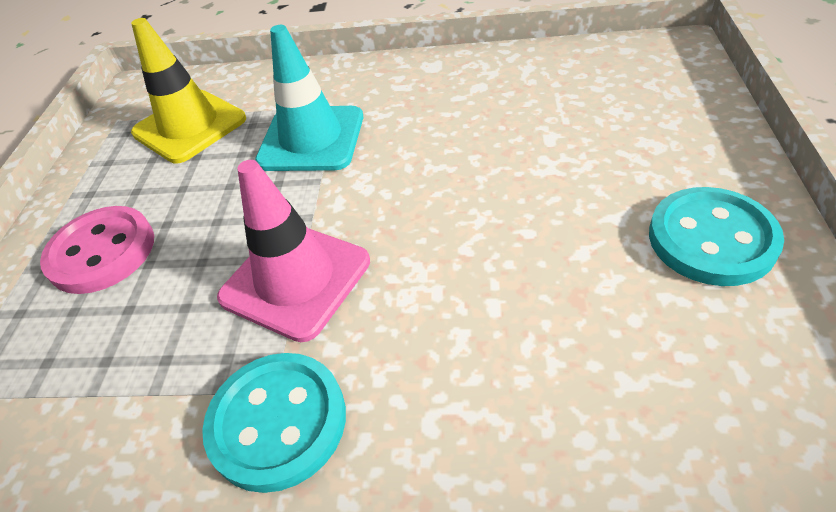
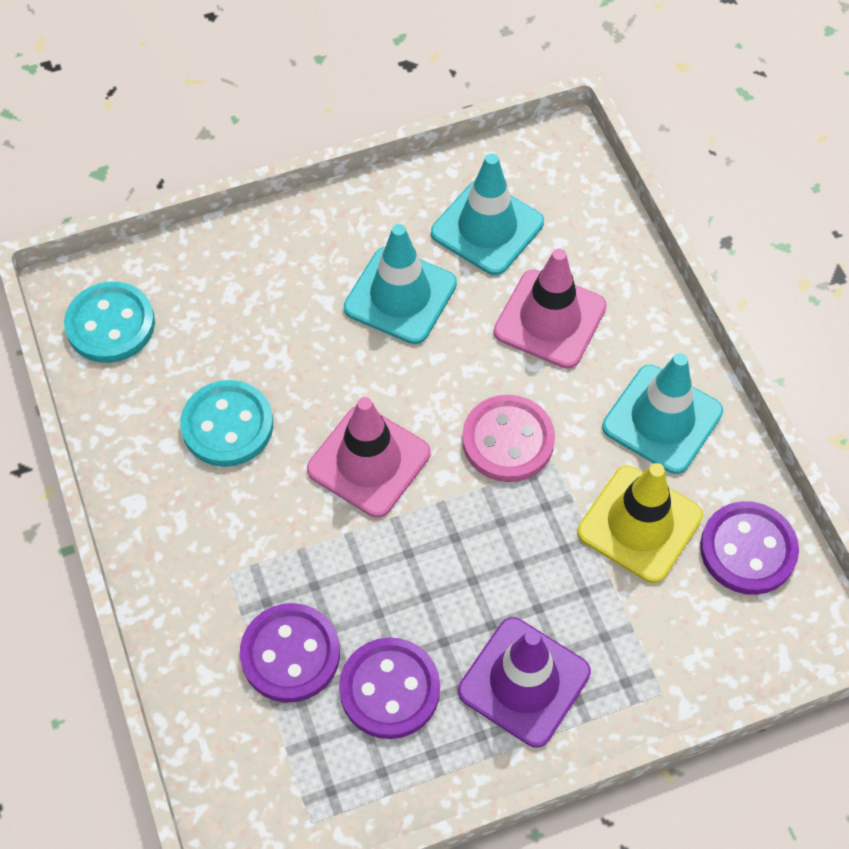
pink traffic cone: 1 -> 2
purple button: 0 -> 3
purple traffic cone: 0 -> 1
turquoise traffic cone: 1 -> 3

